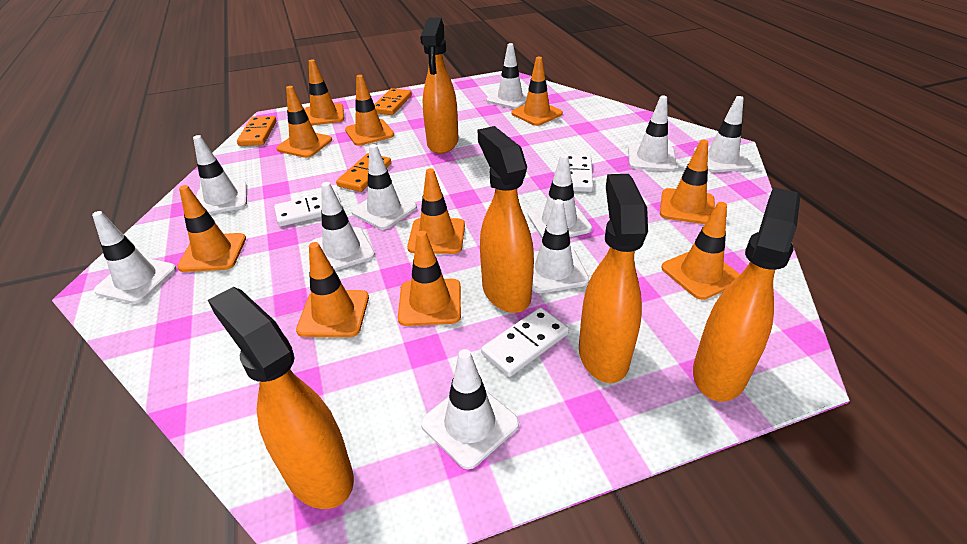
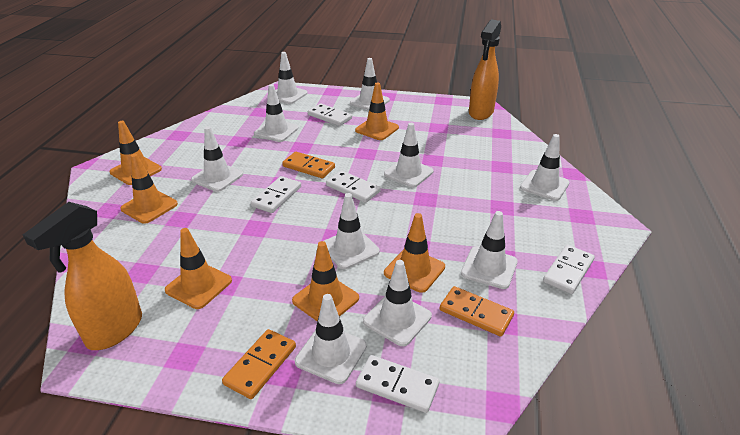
orange spray bottle: 5 -> 2
orange traffic cone: 10 -> 6
white domino: 3 -> 5

